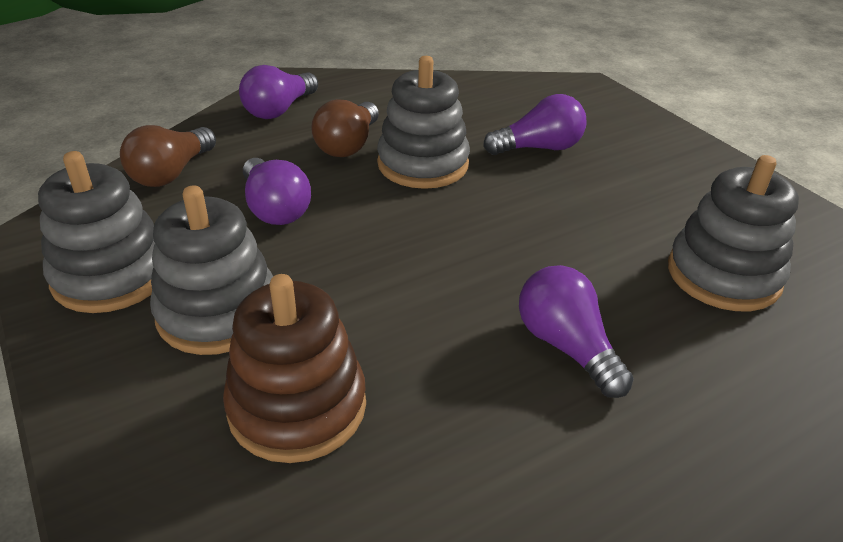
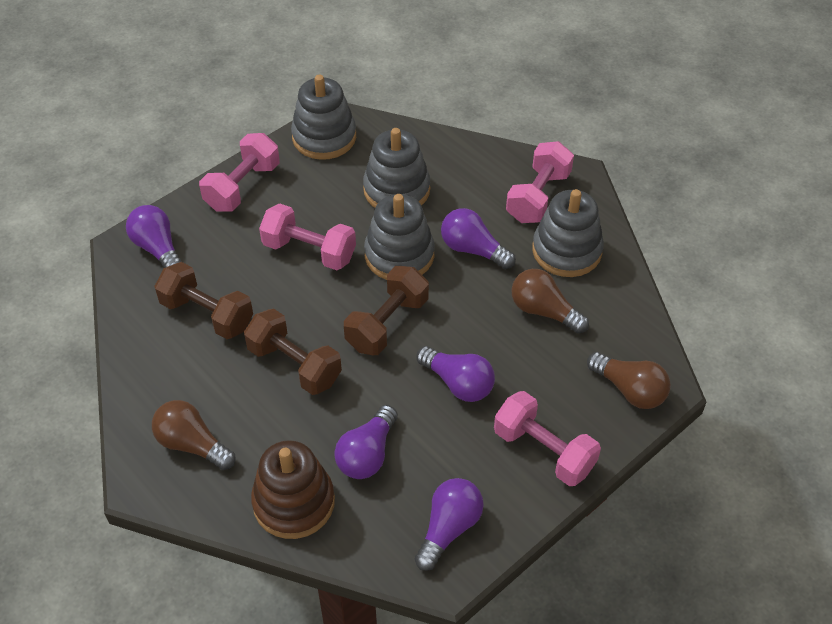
brown dumbbell: 0 -> 3
brown light bulb: 2 -> 3
pink dumbbell: 0 -> 4
purple light bulb: 4 -> 5

